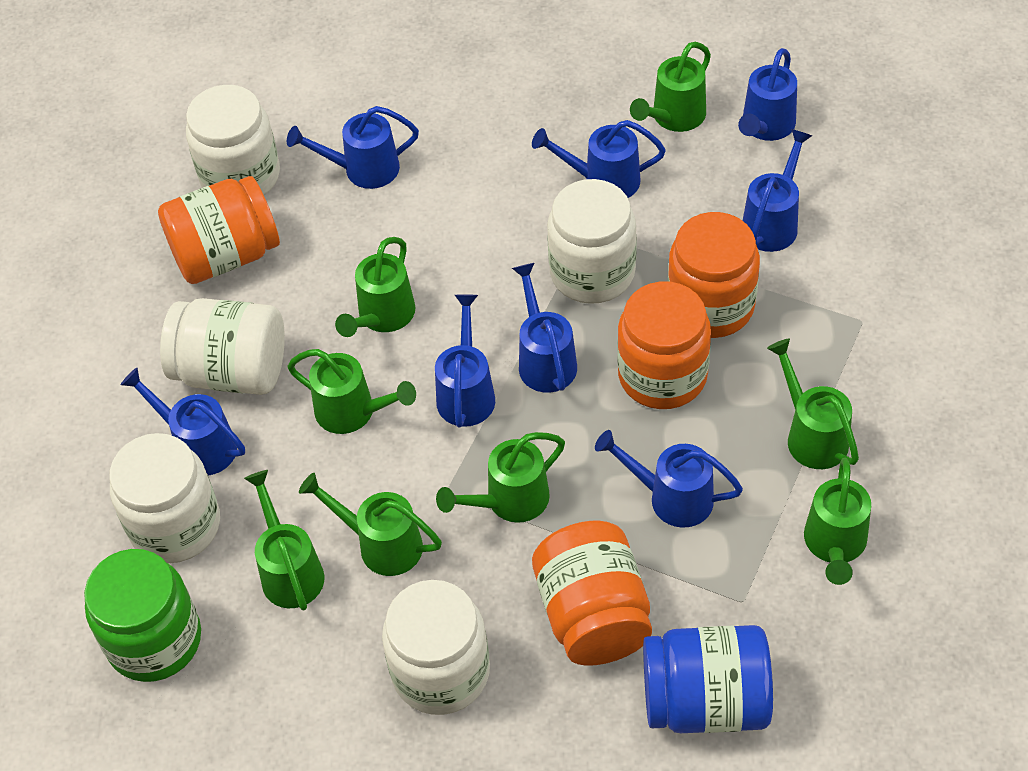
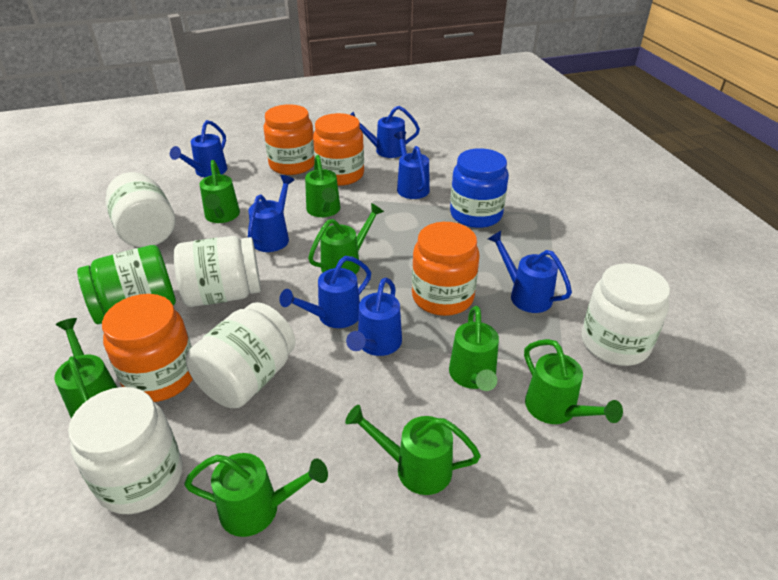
blue watering can: 8 -> 7

